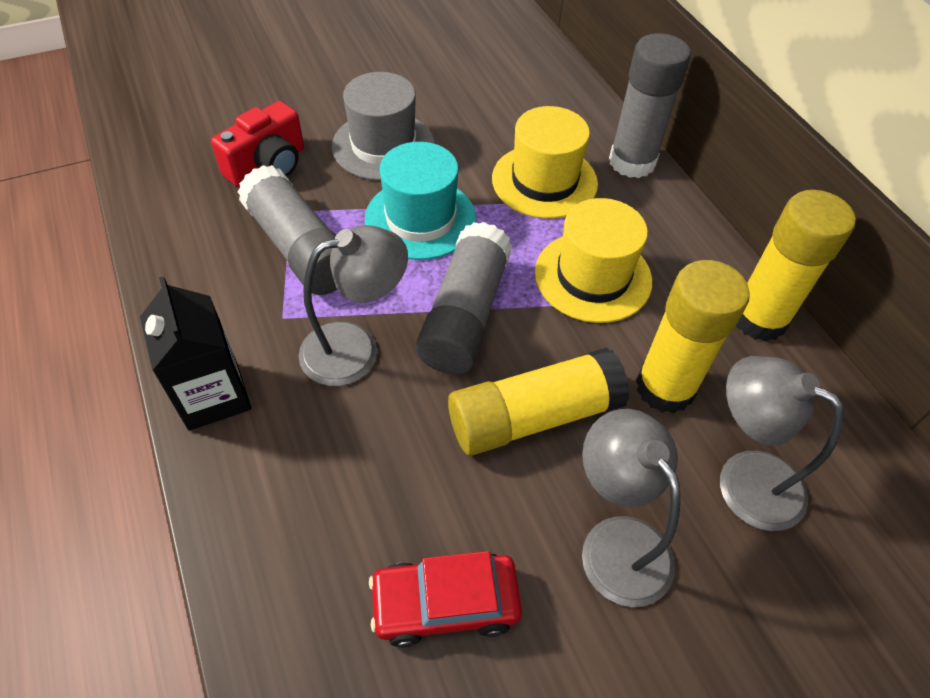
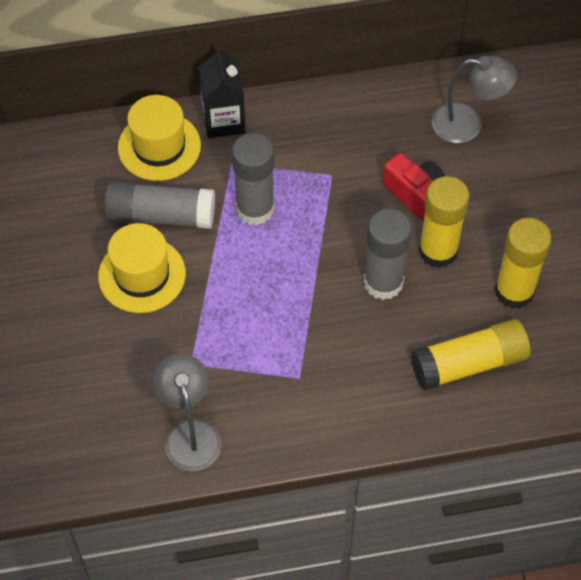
grey hat: 1 -> 0
grey lamp: 3 -> 2
red car: 1 -> 0
turquoise hat: 1 -> 0

